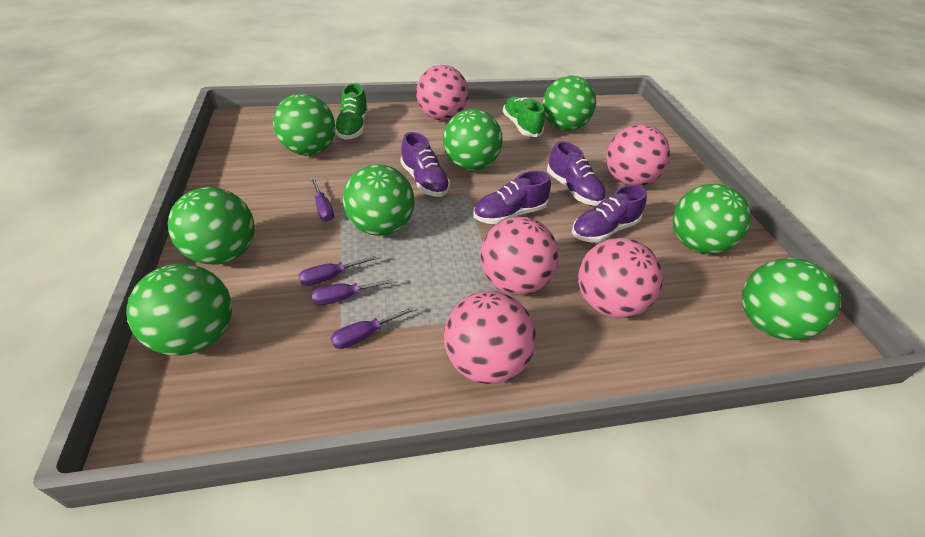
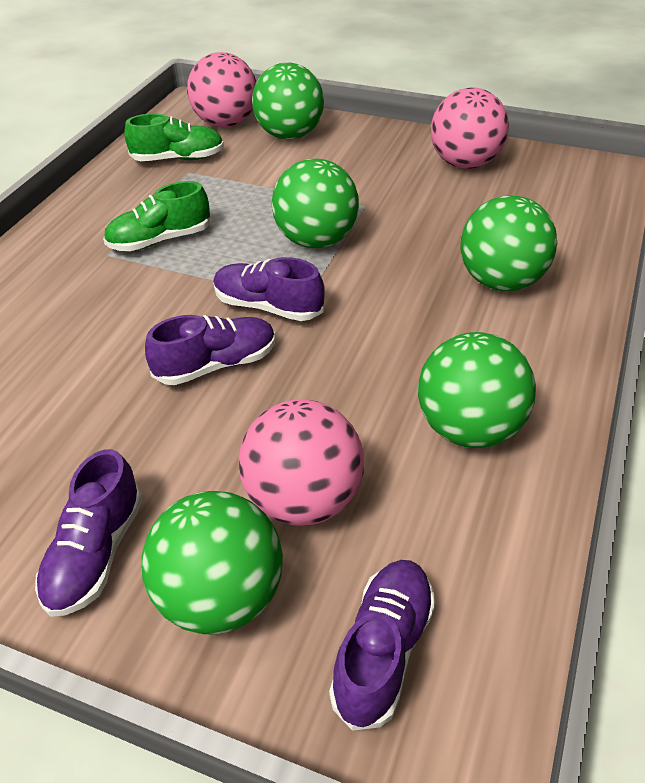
green ball: 8 -> 5
pink ball: 5 -> 3
purple screwdriver: 4 -> 0

